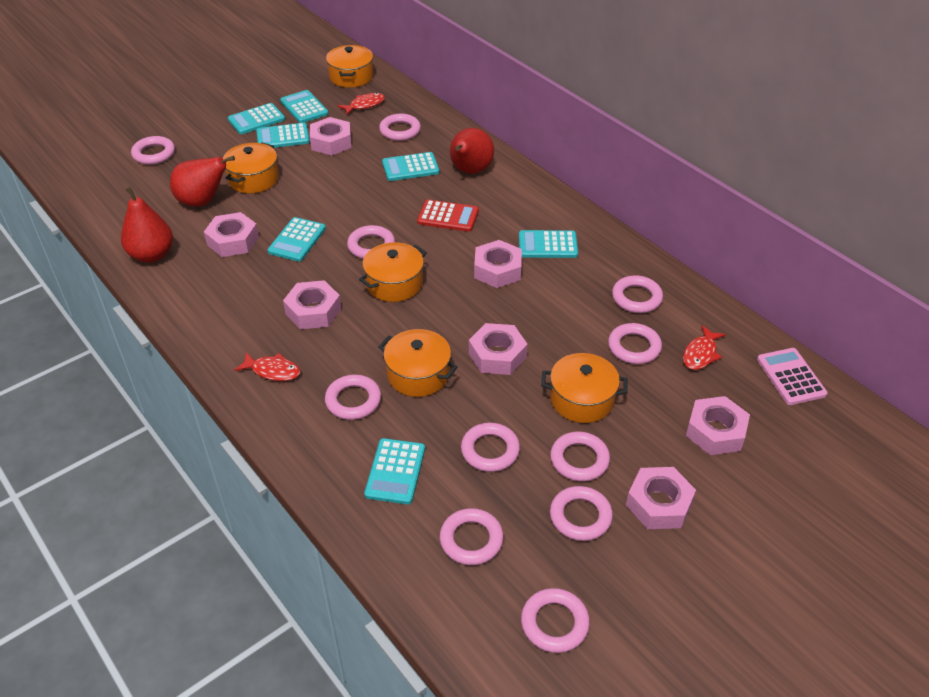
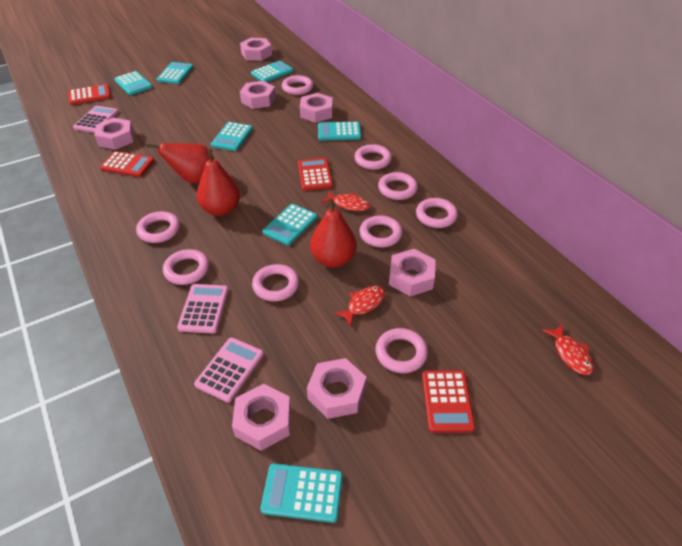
orange pot: 5 -> 0
pink calculator: 1 -> 3
pink ring: 11 -> 9
red calculator: 1 -> 4

